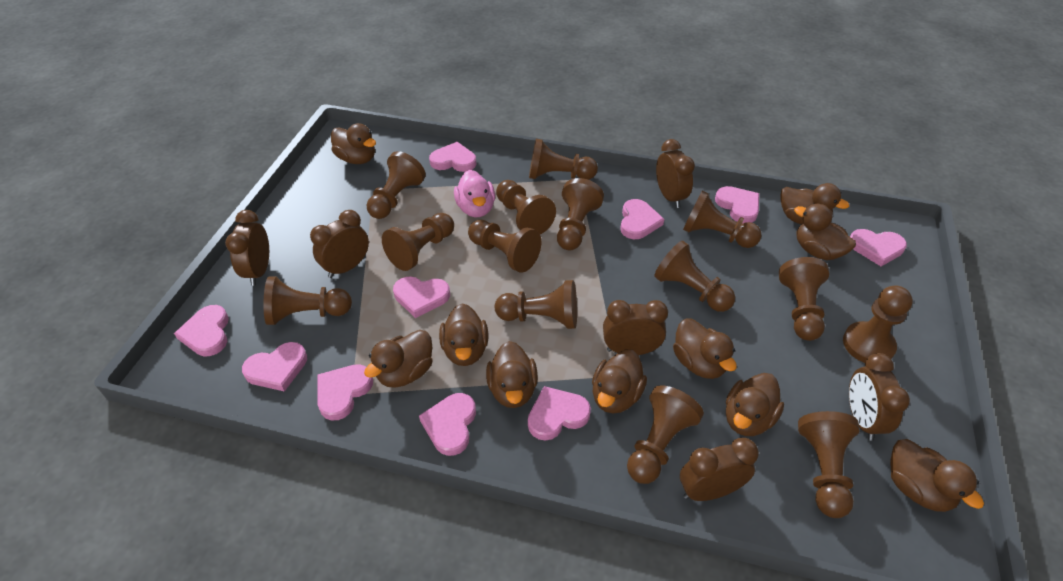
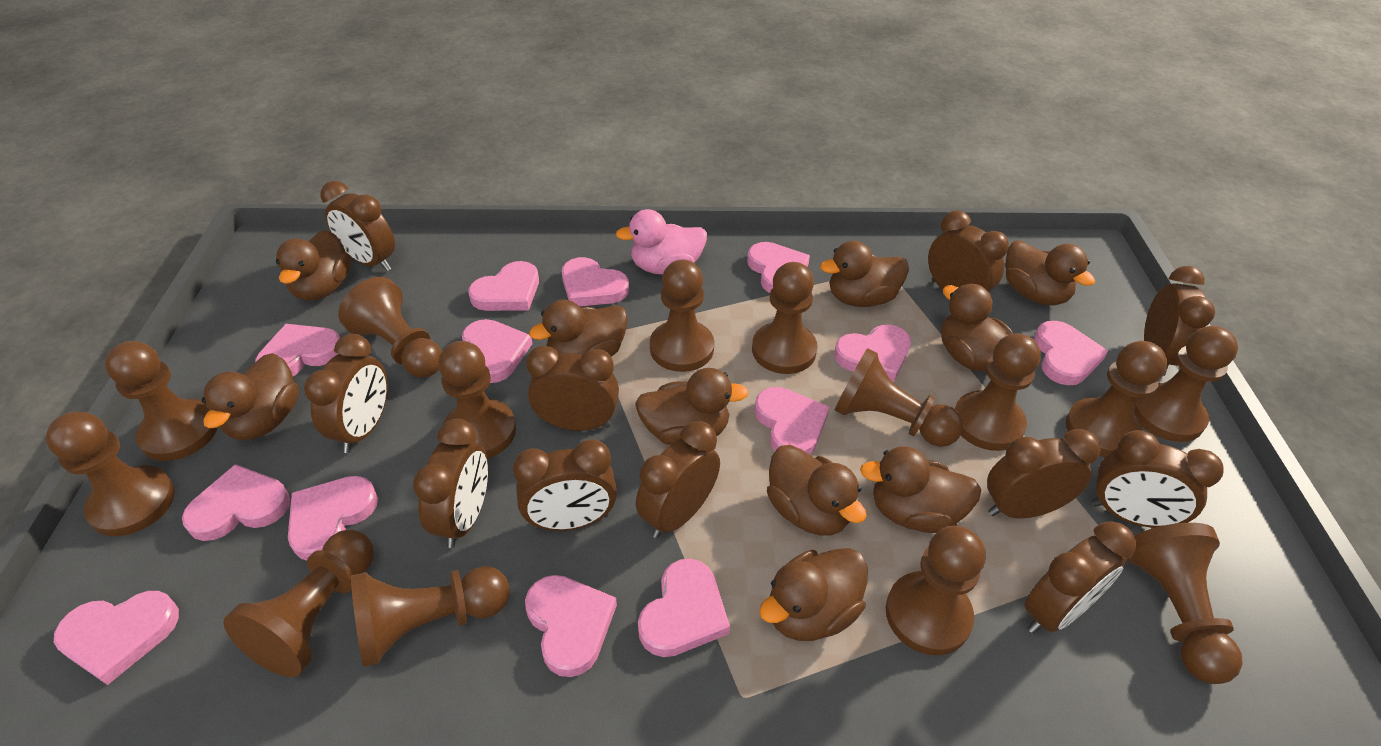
brown clock: 6 -> 11
pink heart: 10 -> 13

